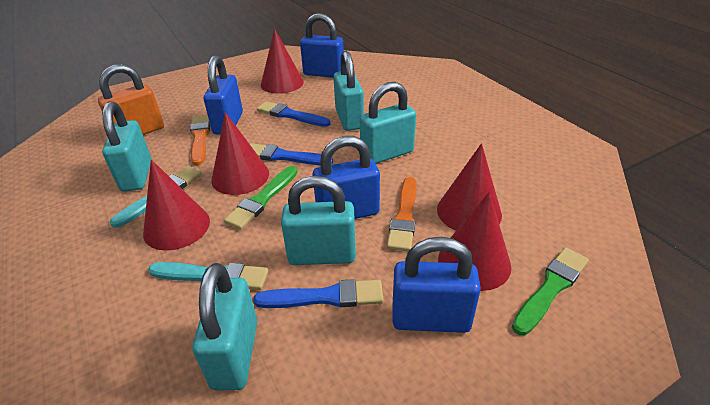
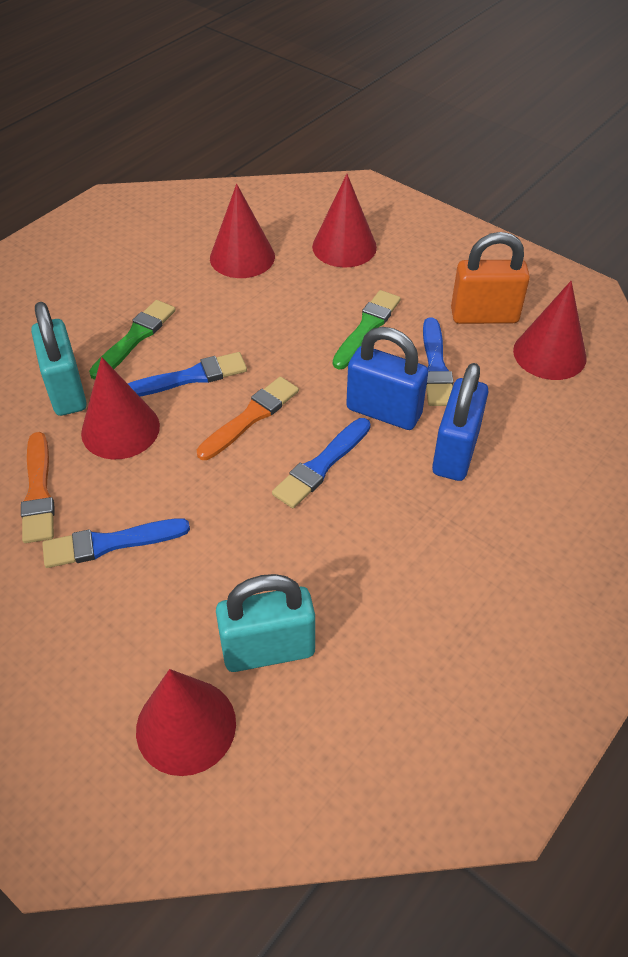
blue brush: 3 -> 4
blue padlock: 4 -> 2
turquoise brush: 2 -> 0
turquoise padlock: 5 -> 2

